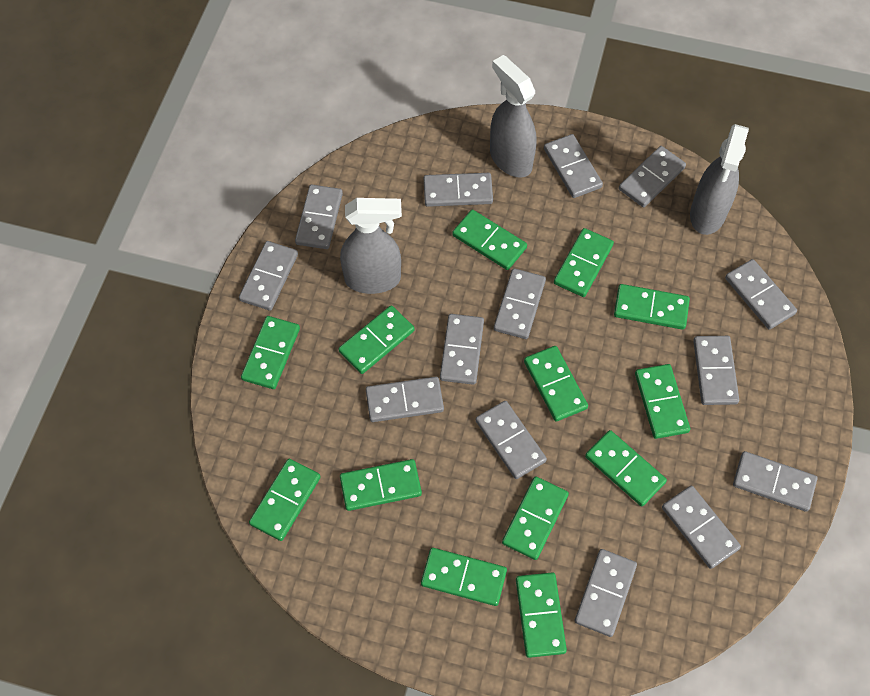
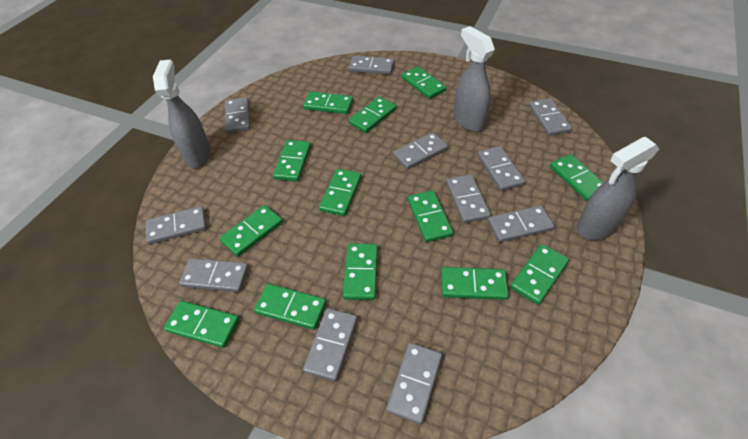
grey domino: 14 -> 11

